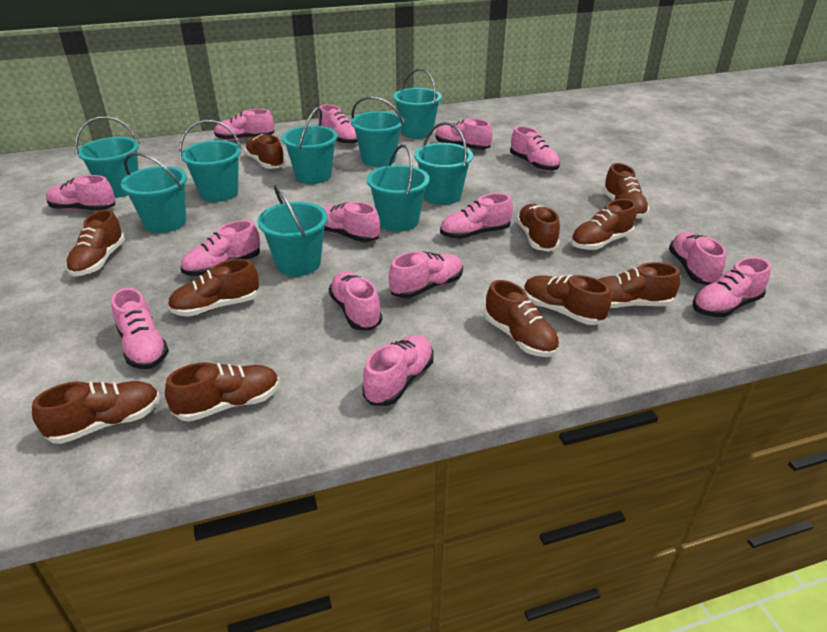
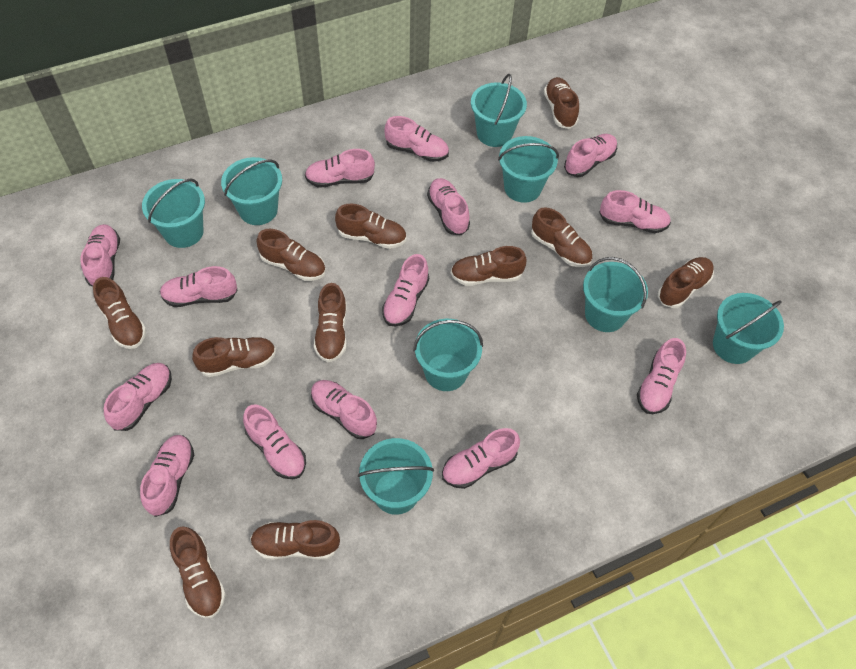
turquoise bucket: 9 -> 8

